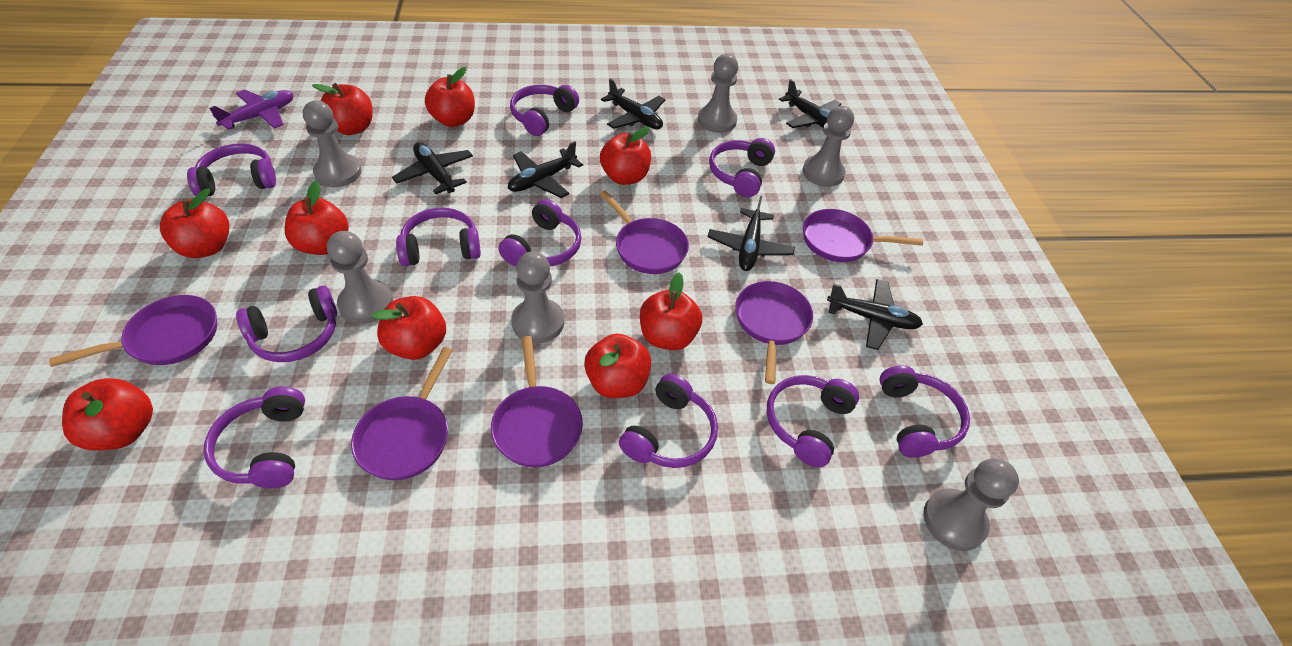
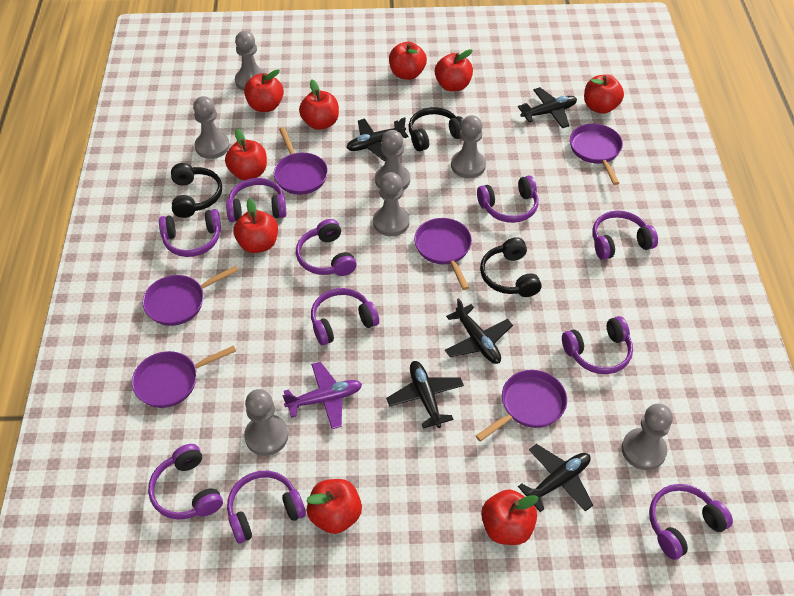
black headphones: 0 -> 3
black plane: 6 -> 5
grey pawn: 6 -> 7

